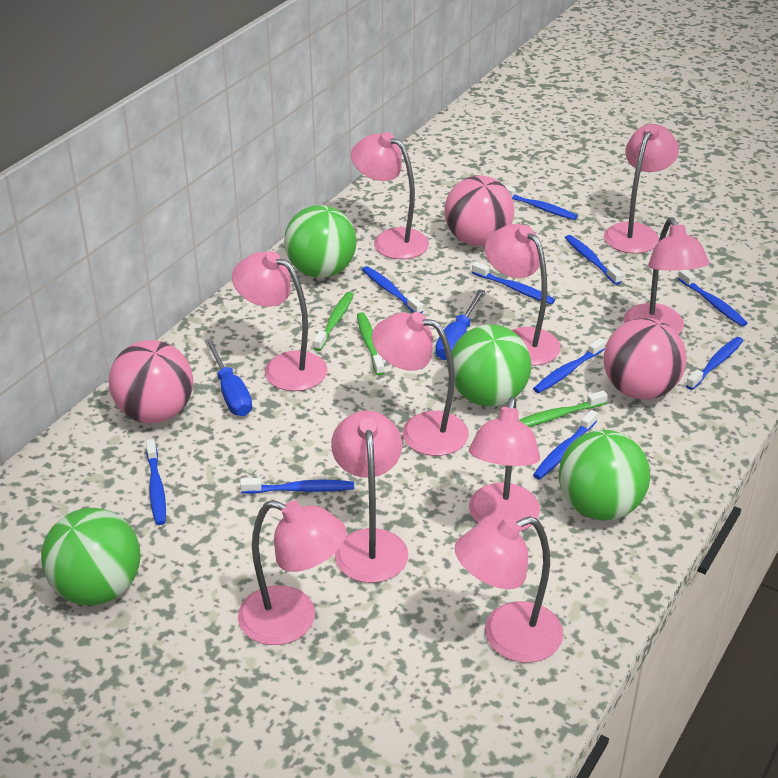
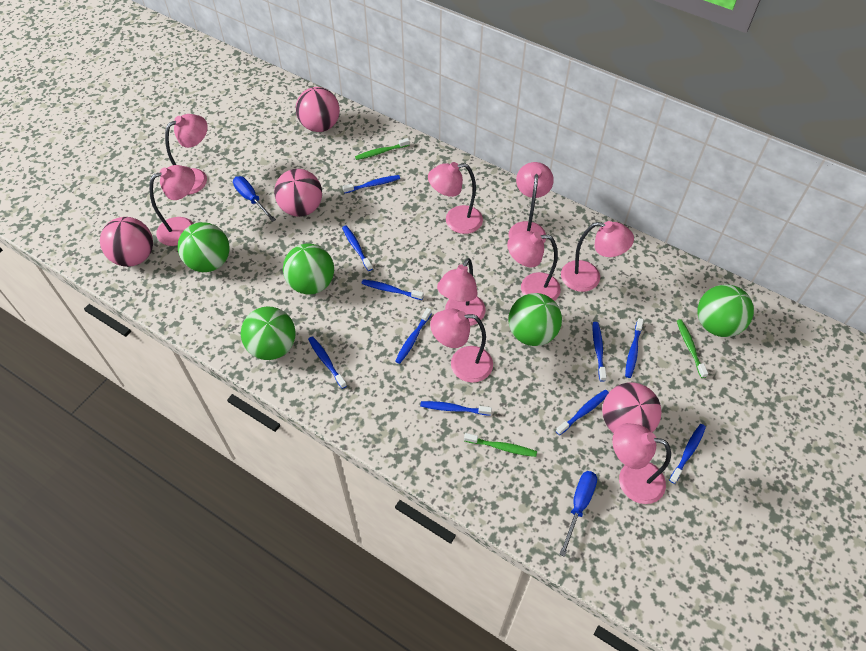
green ball: 4 -> 5
pink ball: 3 -> 4
pink lamp: 10 -> 9

